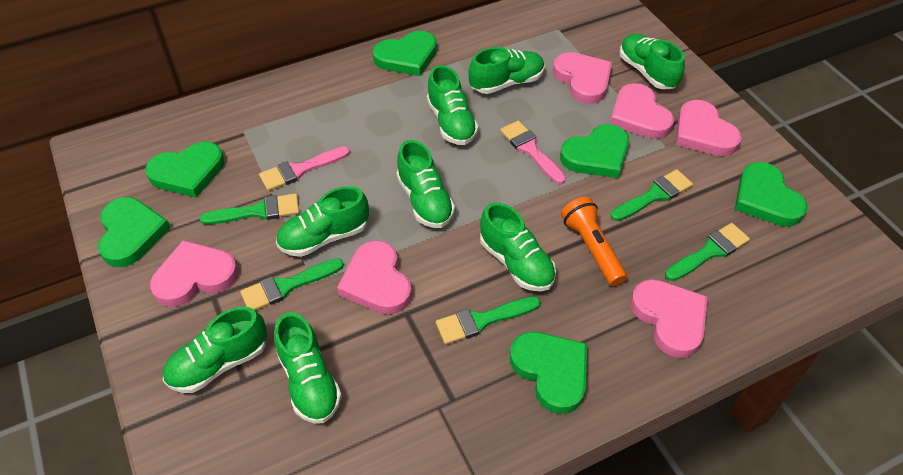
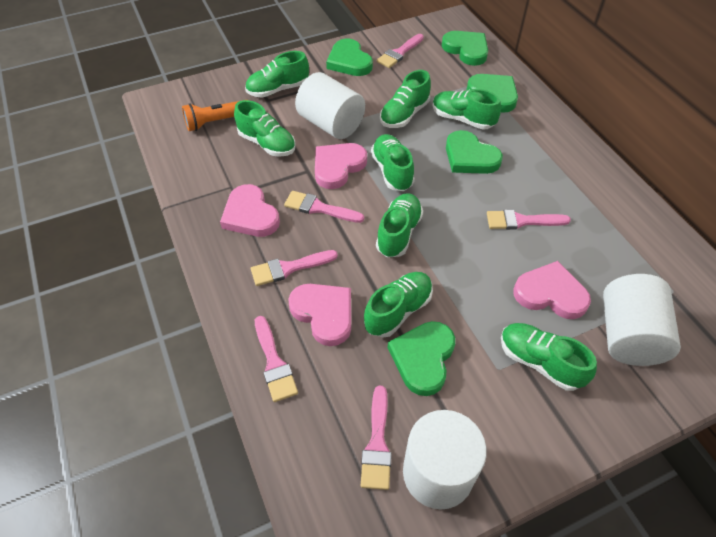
green brush: 5 -> 0
green heart: 6 -> 5
pink brush: 2 -> 6
pink heart: 6 -> 4
white cylinder: 0 -> 3

